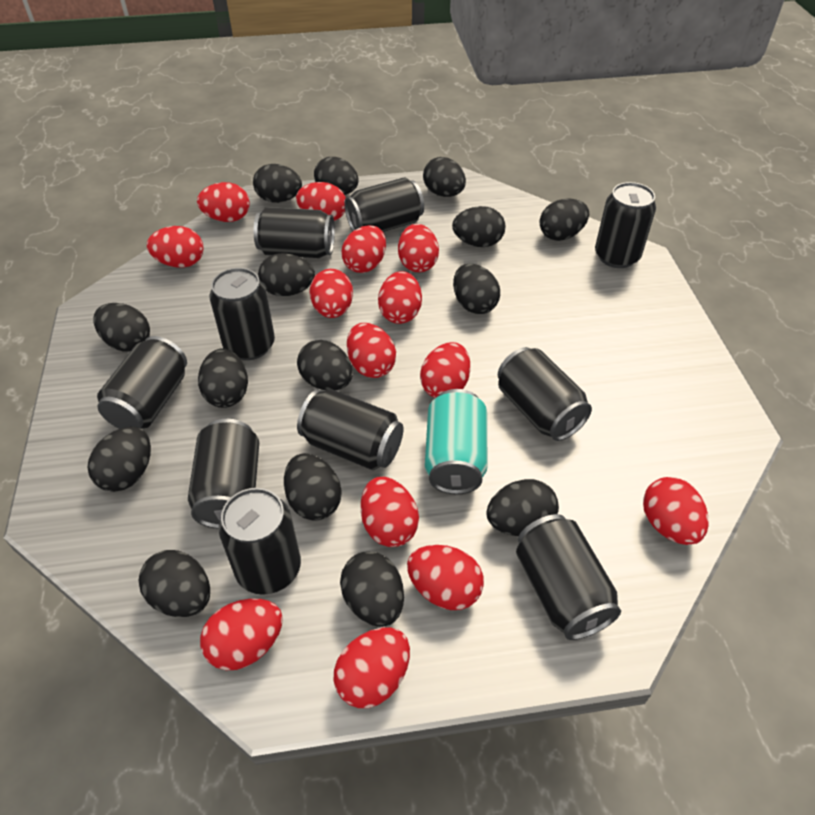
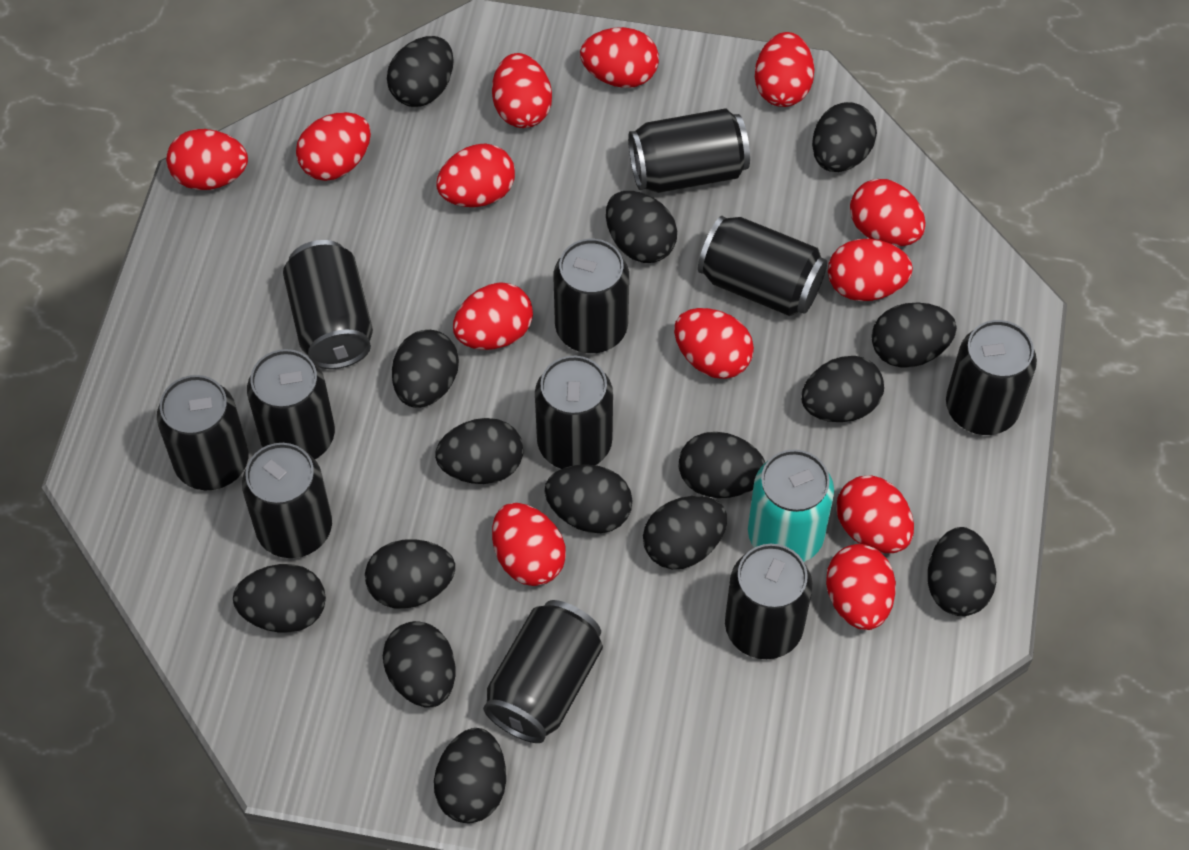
black can: 10 -> 11
red egg: 14 -> 13

